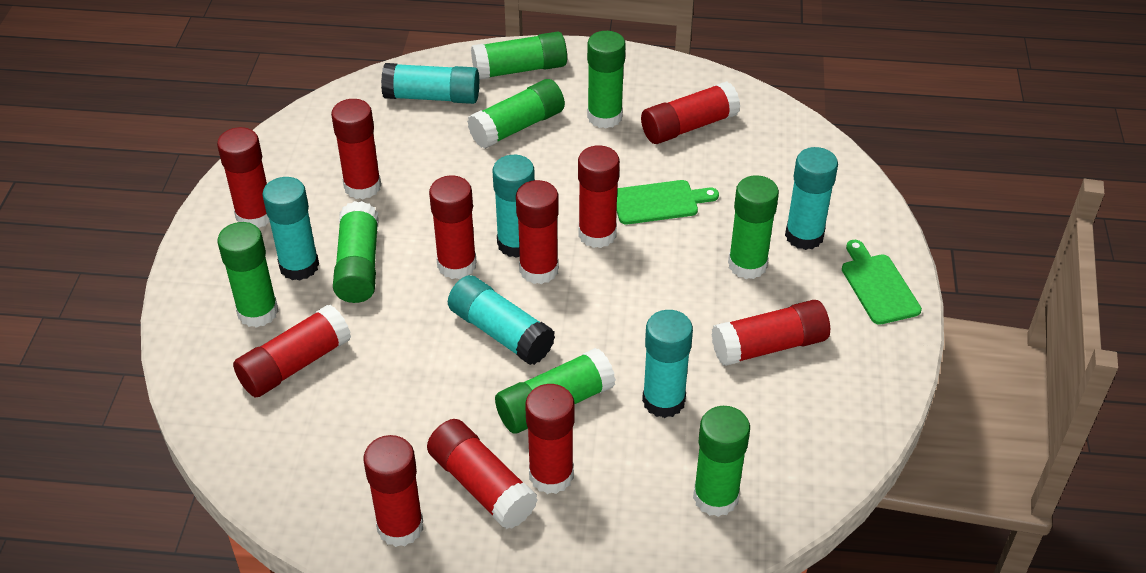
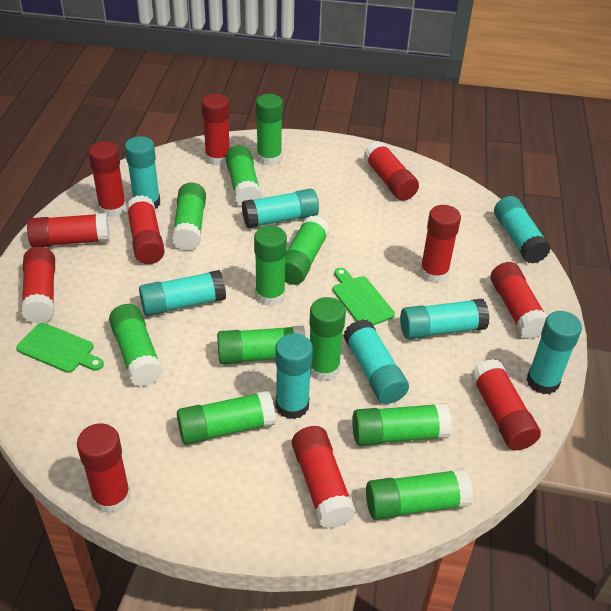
green glue stick: 8 -> 11
turquoise glue stick: 6 -> 8

